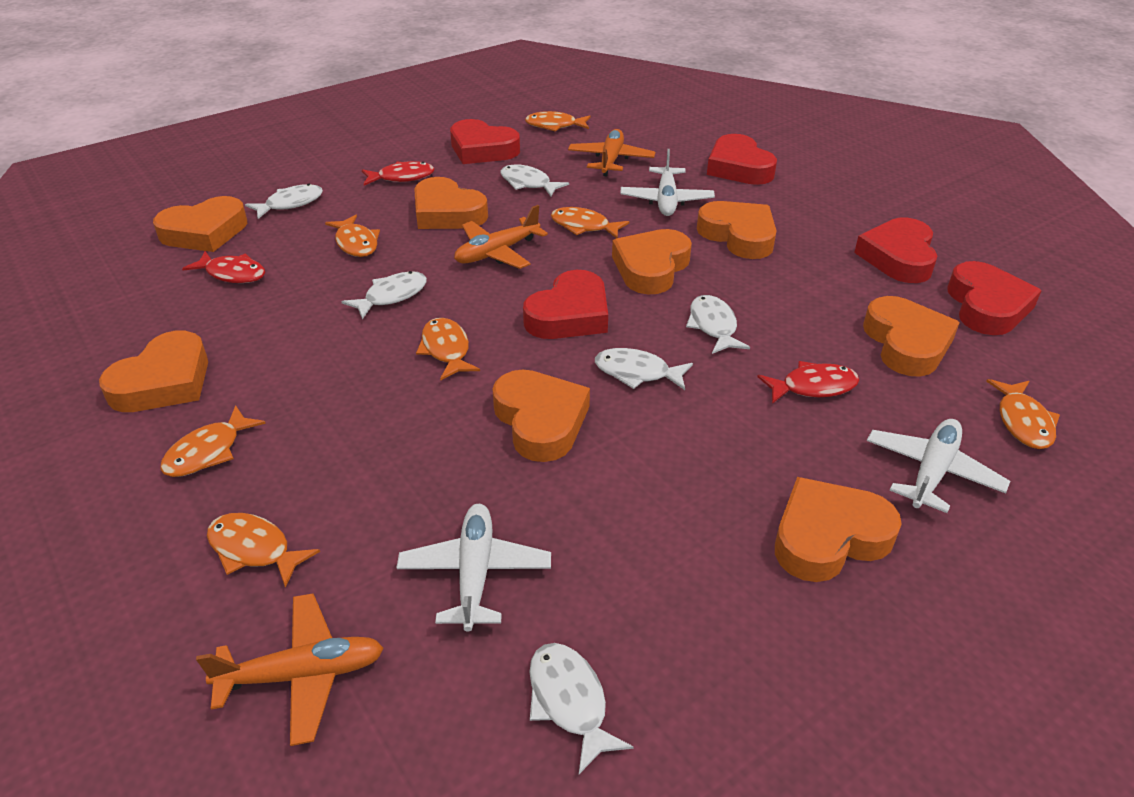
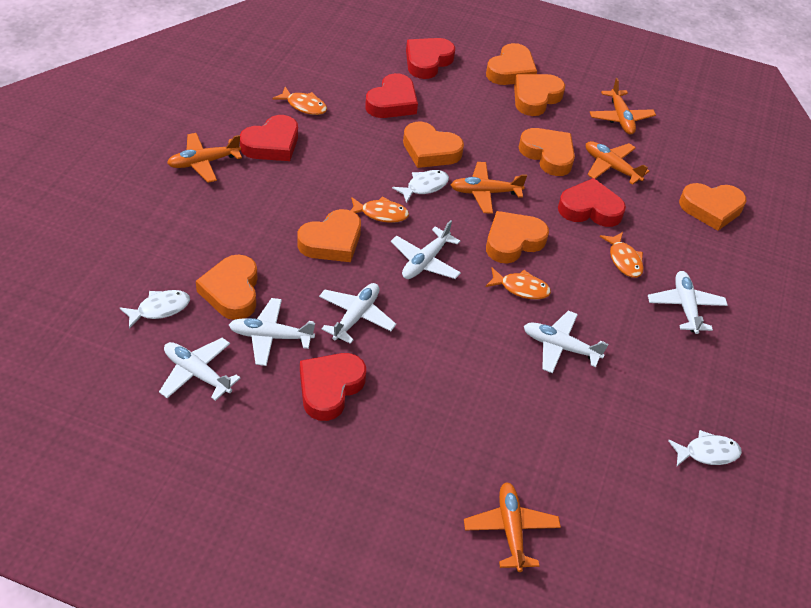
orange fish: 7 -> 4
orange plane: 3 -> 5
red fish: 3 -> 0
white fish: 6 -> 3
white plane: 3 -> 6

